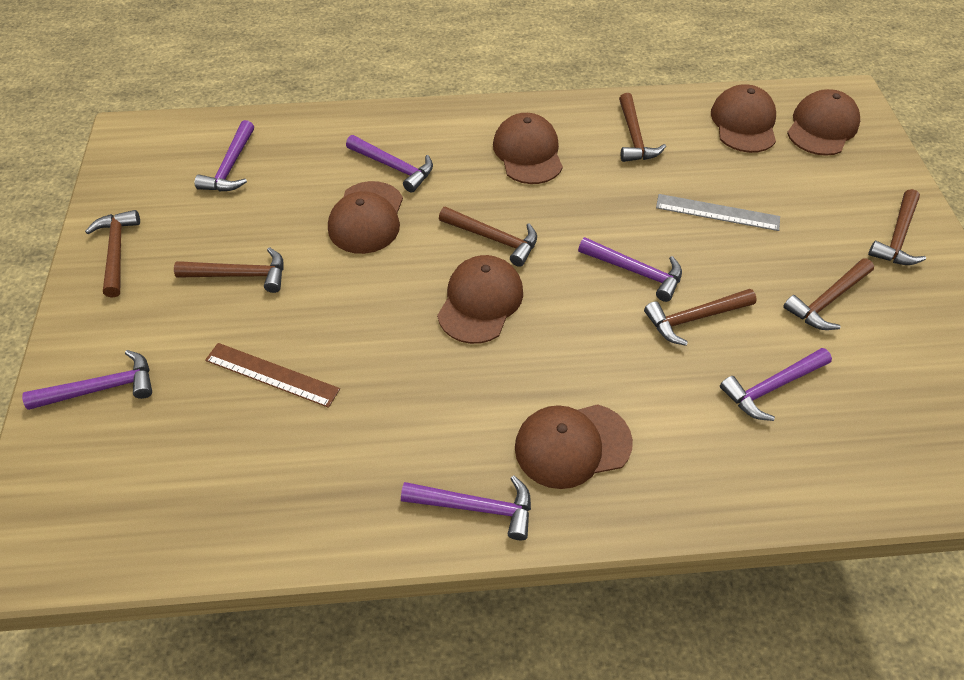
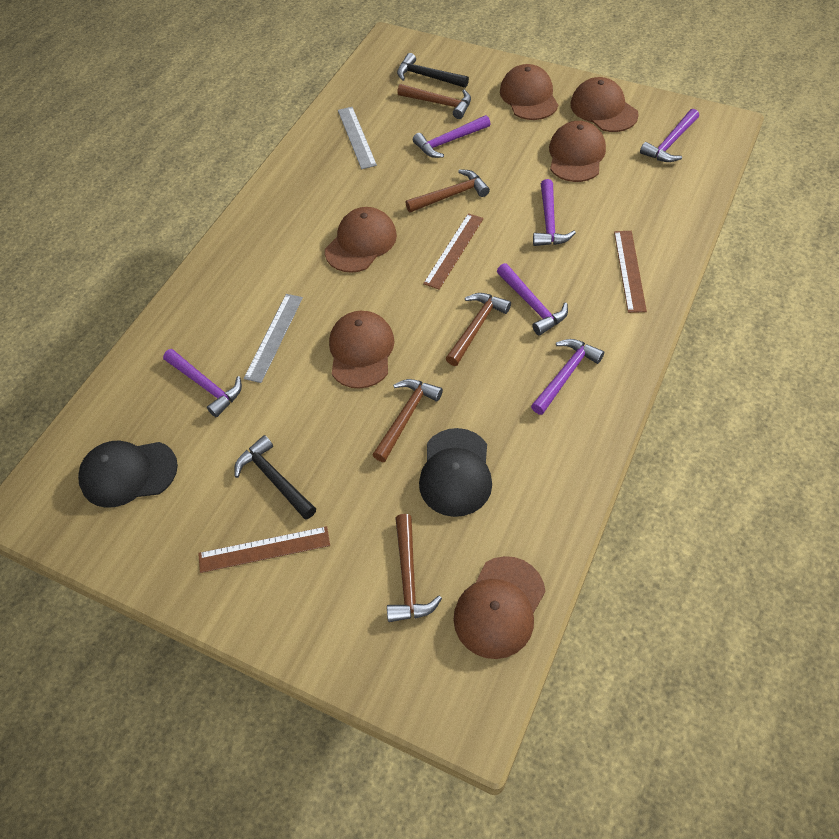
black cap: 0 -> 2
black hammer: 0 -> 2
brown hammer: 7 -> 5
brown ruler: 1 -> 3
grey ruler: 1 -> 2

